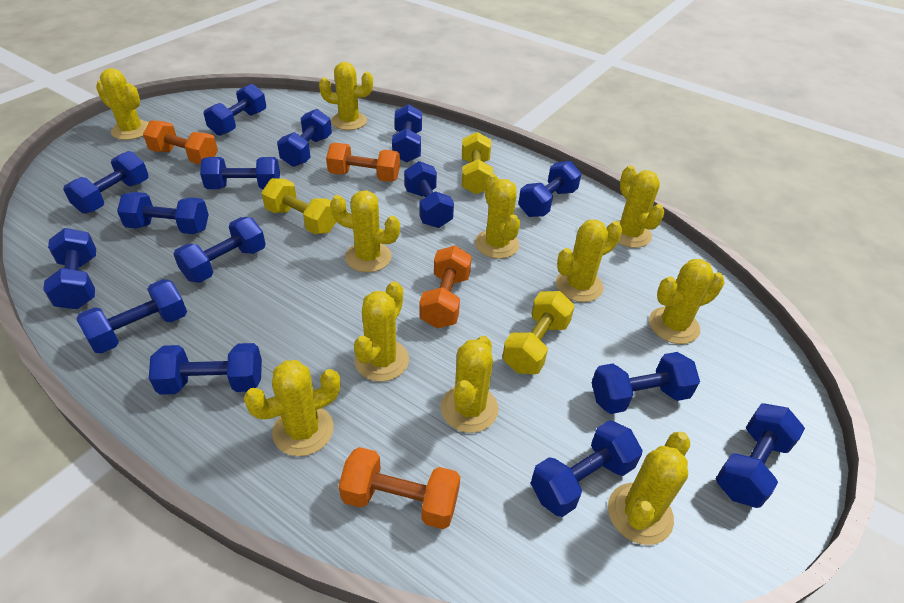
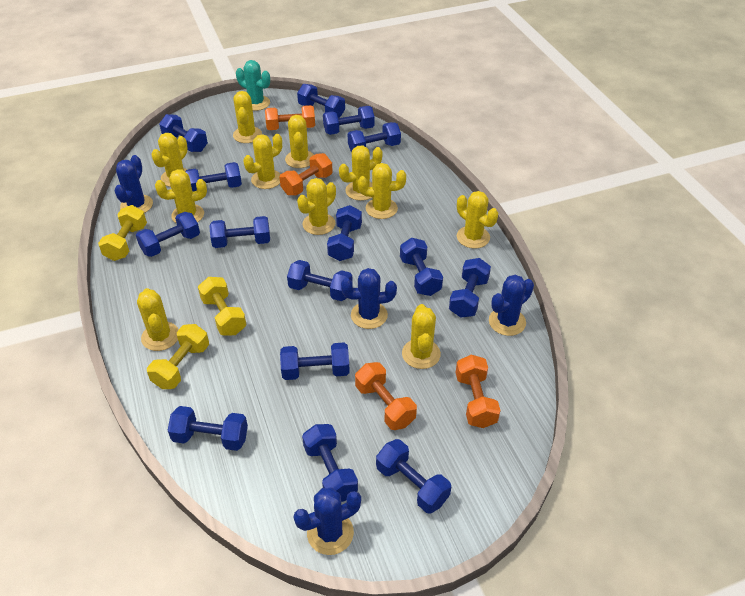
blue cactus: 0 -> 4
turquoise cactus: 0 -> 1

